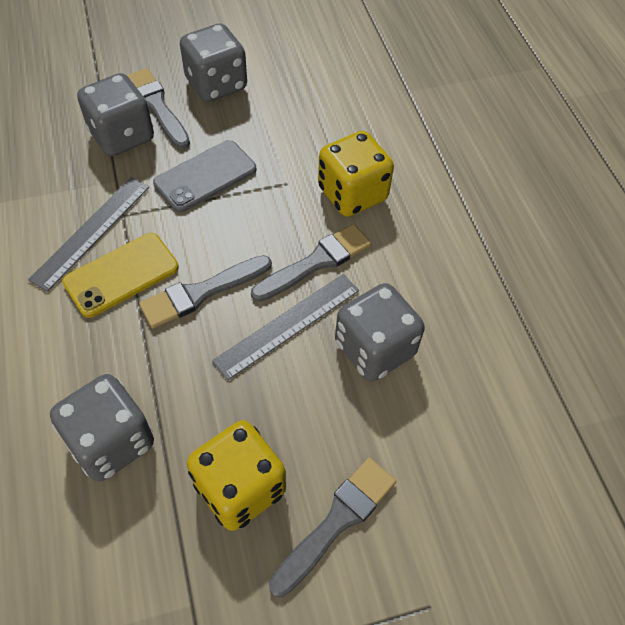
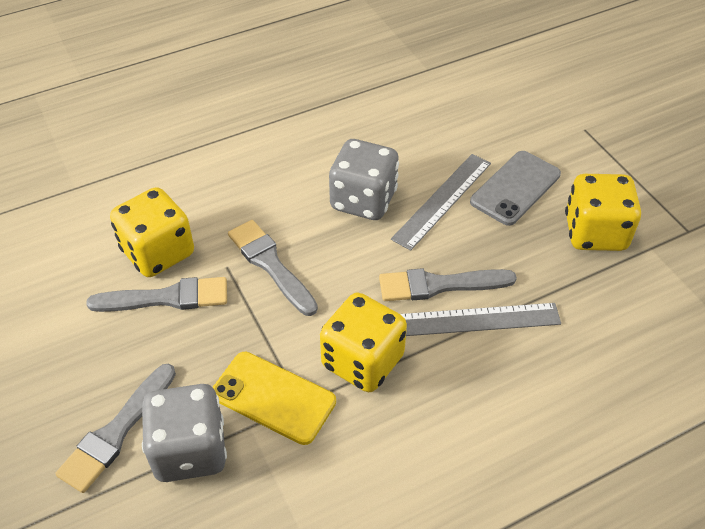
grey dice: 4 -> 2
yellow dice: 2 -> 3

